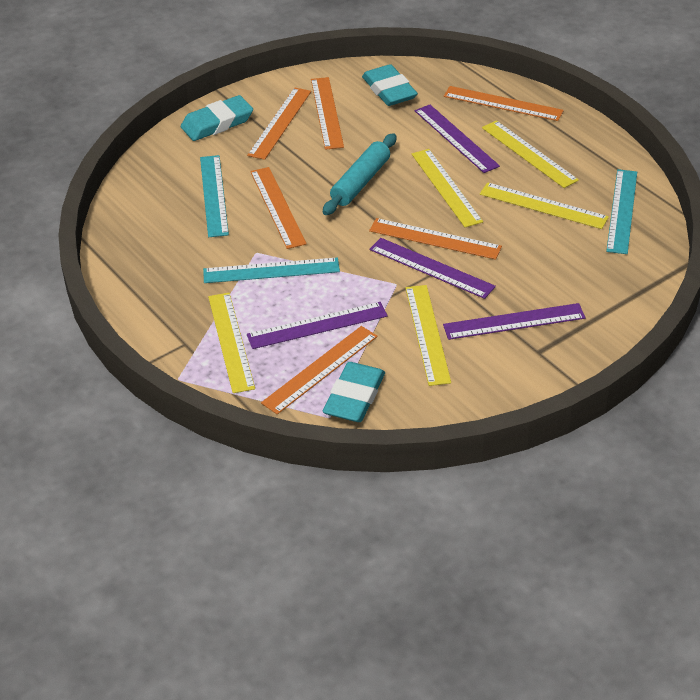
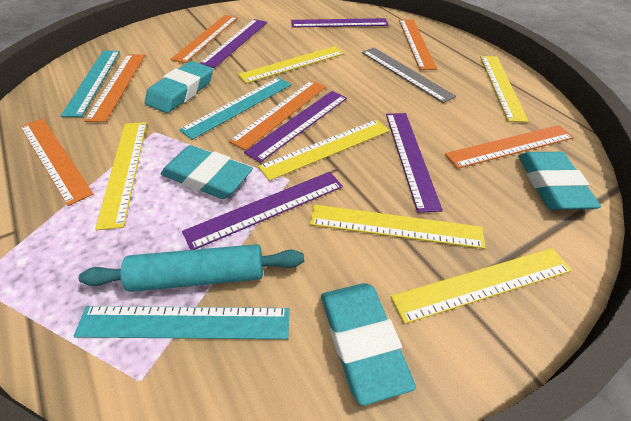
grey ruler: 0 -> 1
purple ruler: 4 -> 5
turquoise eraser: 3 -> 4
yellow ruler: 5 -> 6

